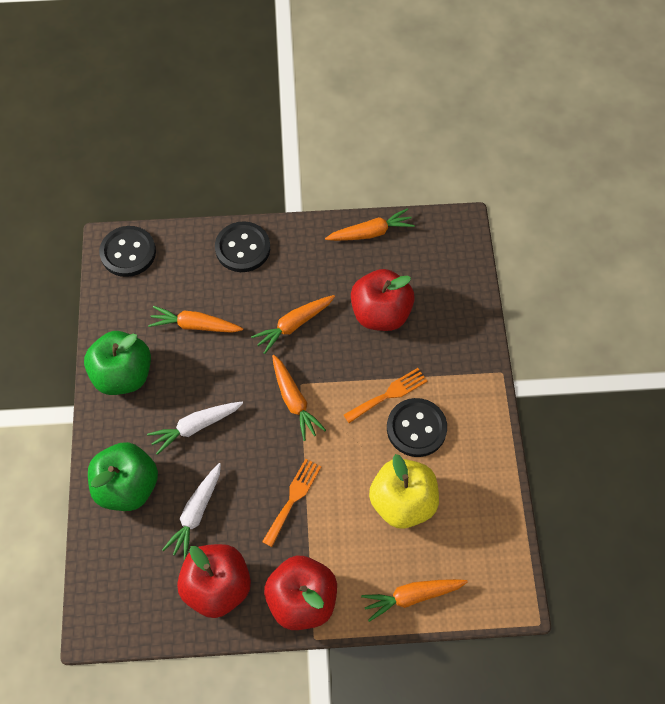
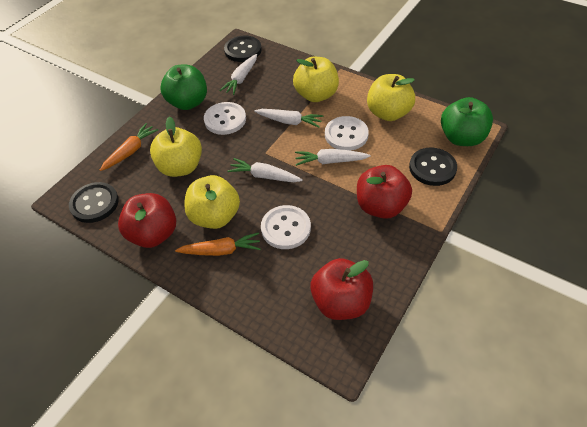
orange carrot: 5 -> 2
orange fork: 2 -> 0
white button: 0 -> 3
white carrot: 2 -> 4
yellow apple: 1 -> 4

